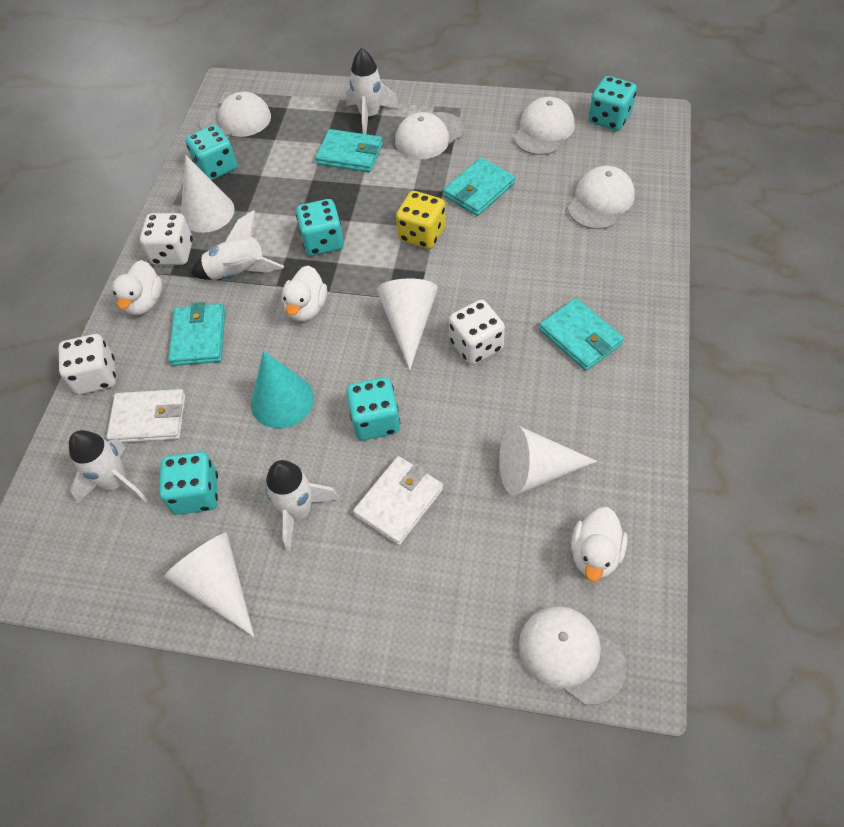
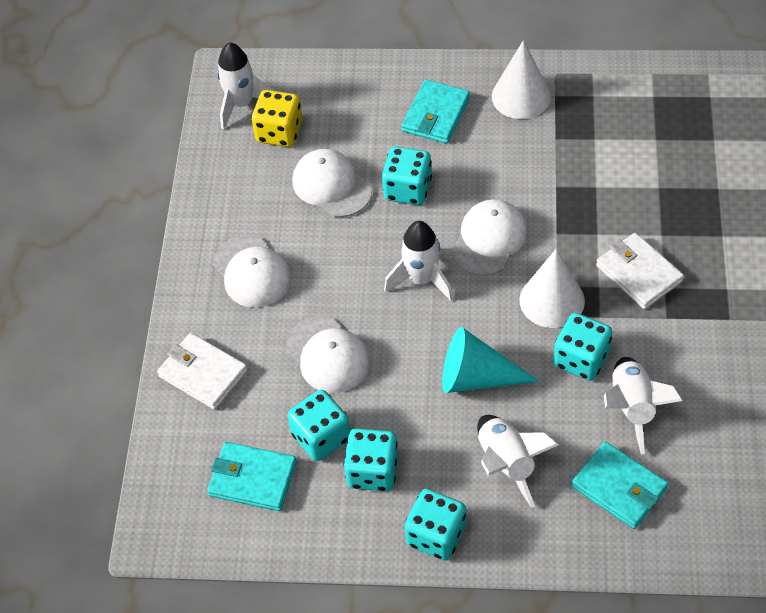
turquoise wallet: 4 -> 3
white cap: 5 -> 4
white cone: 4 -> 2
white dice: 3 -> 0
white duck: 3 -> 0

